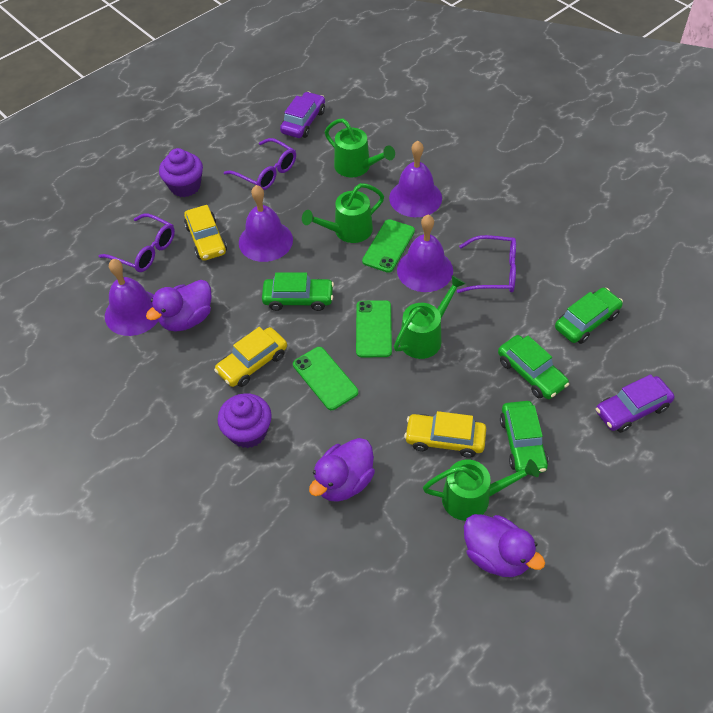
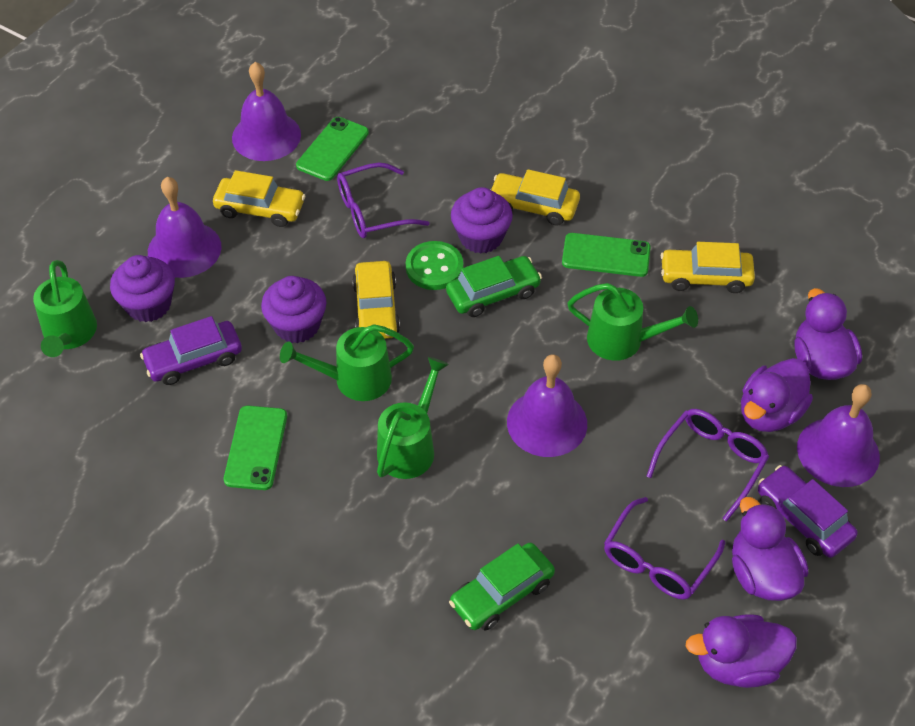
green button: 0 -> 1
green car: 4 -> 2
purple cupcake: 2 -> 3
purple duck: 3 -> 4
yellow car: 3 -> 4

